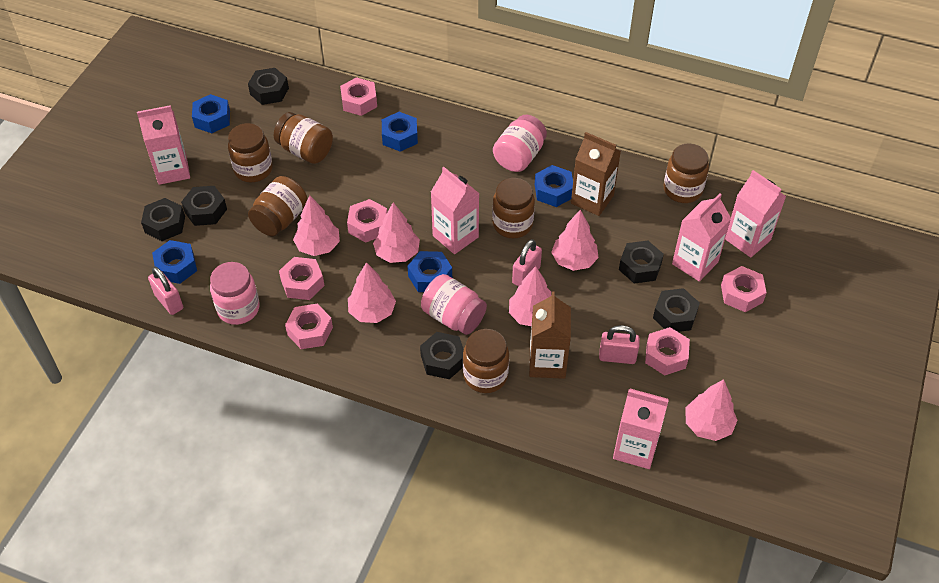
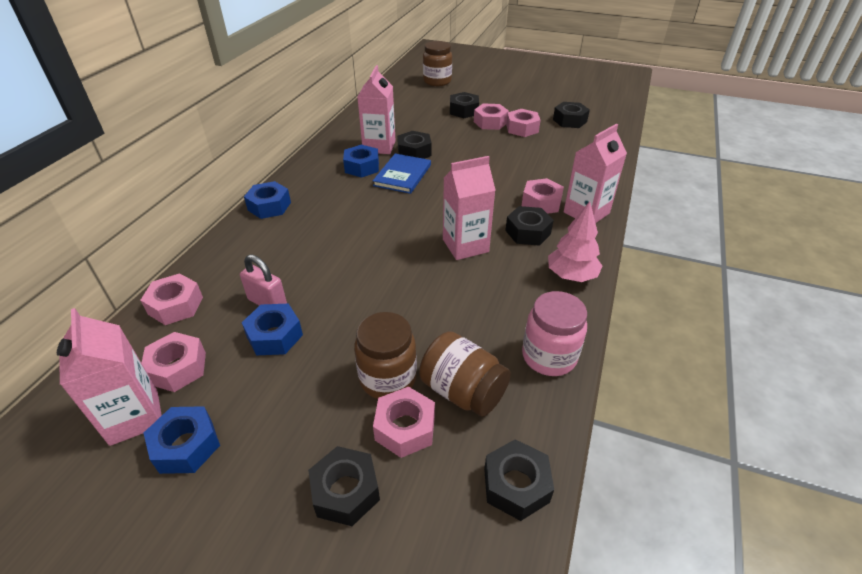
blue book: 0 -> 1
blue nut: 5 -> 4
brown carton: 2 -> 0
brown jar: 6 -> 3
pink carton: 5 -> 4
pink jar: 3 -> 1
pink padlock: 3 -> 1
pink tree: 6 -> 1

